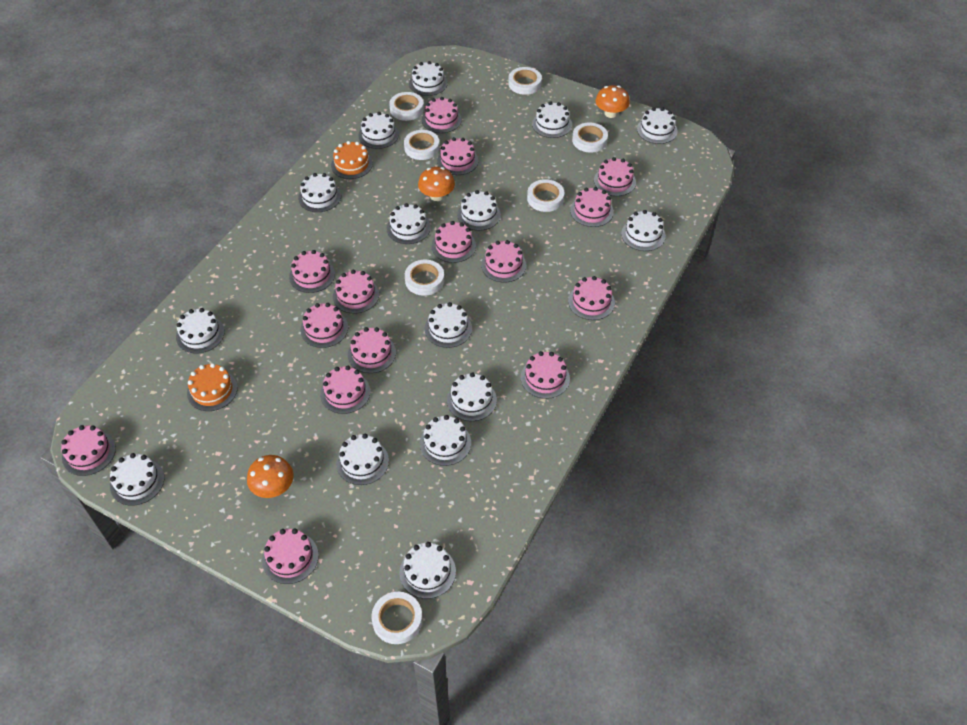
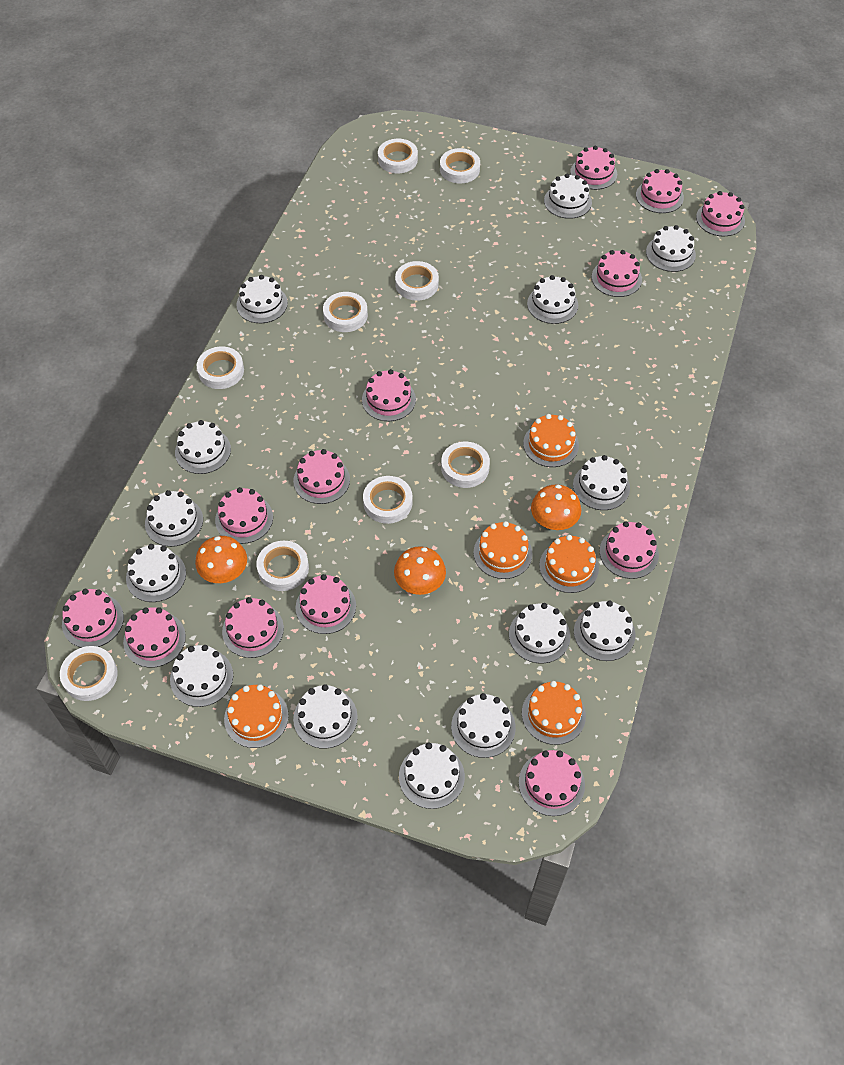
orange cake: 2 -> 5
pink cake: 15 -> 13
white cake: 15 -> 14
white tape: 7 -> 9

